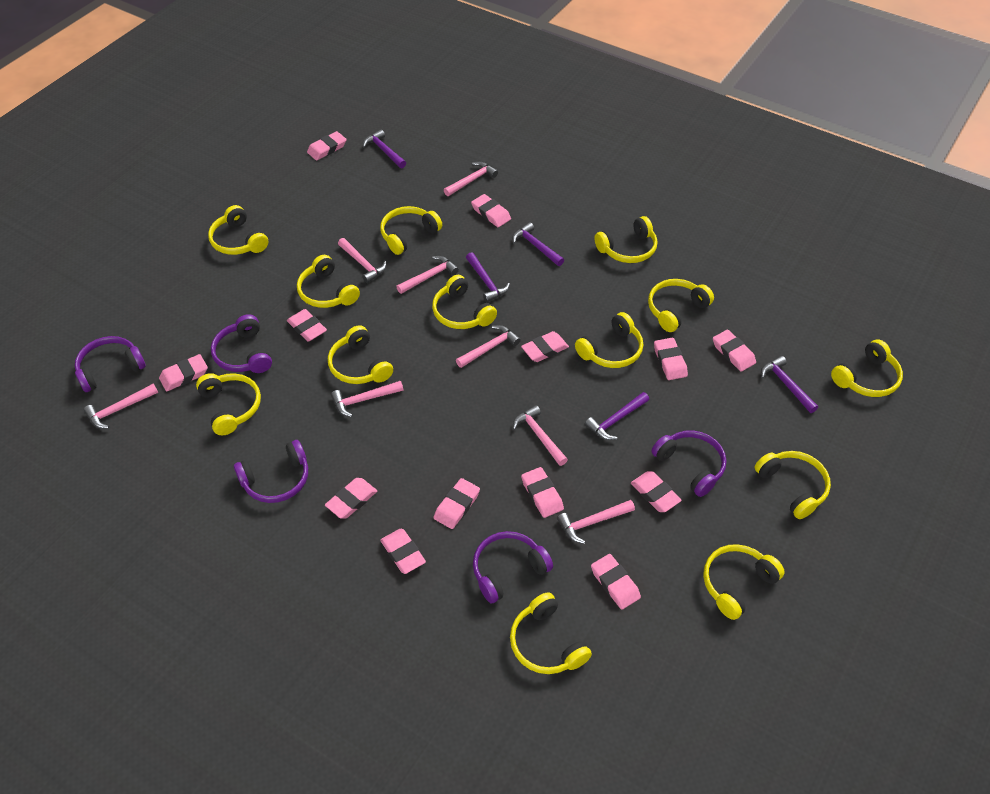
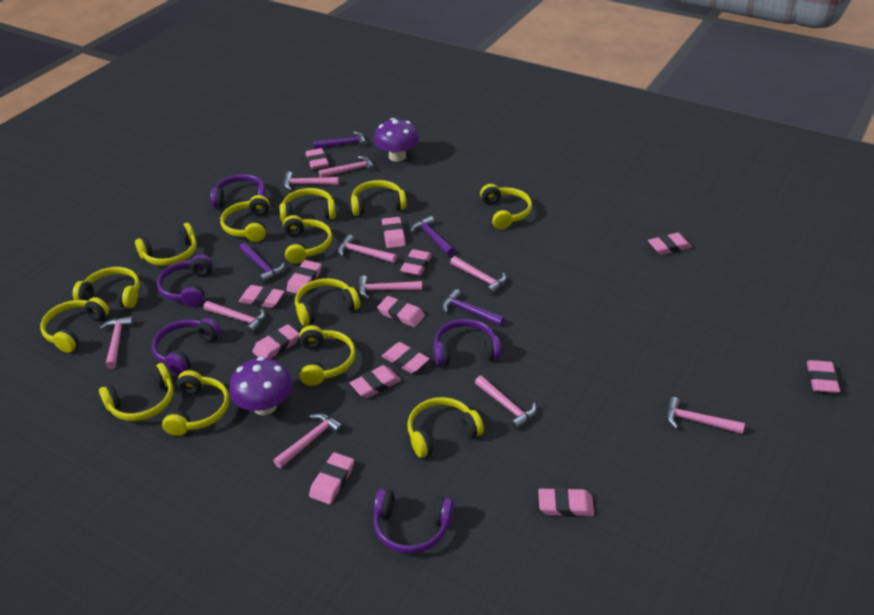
pink hammer: 8 -> 10
purple hammer: 5 -> 4
purple mushroom: 0 -> 2

